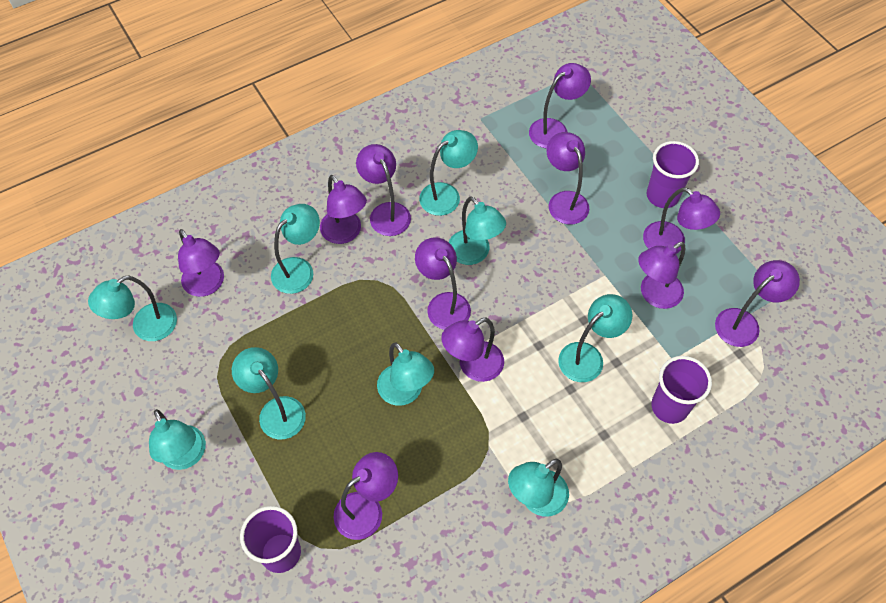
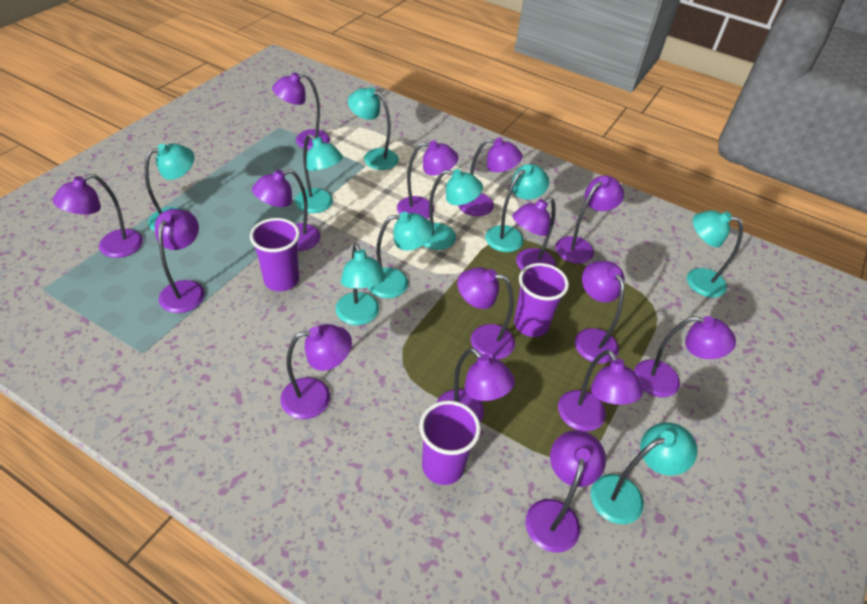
purple lamp: 11 -> 15

